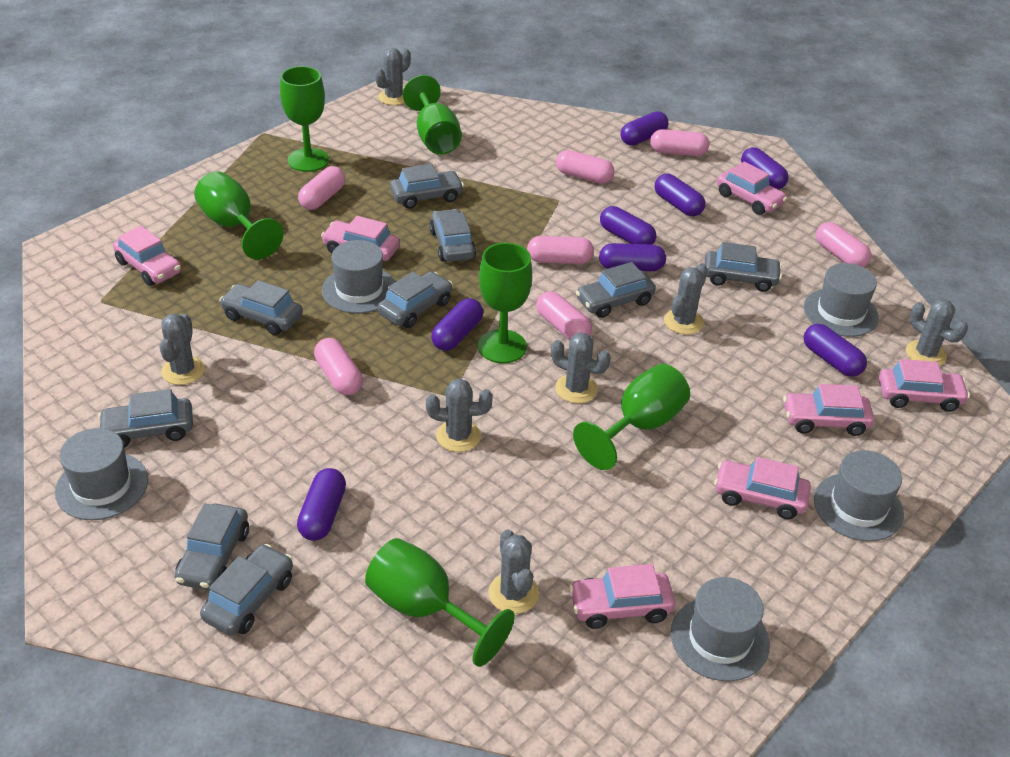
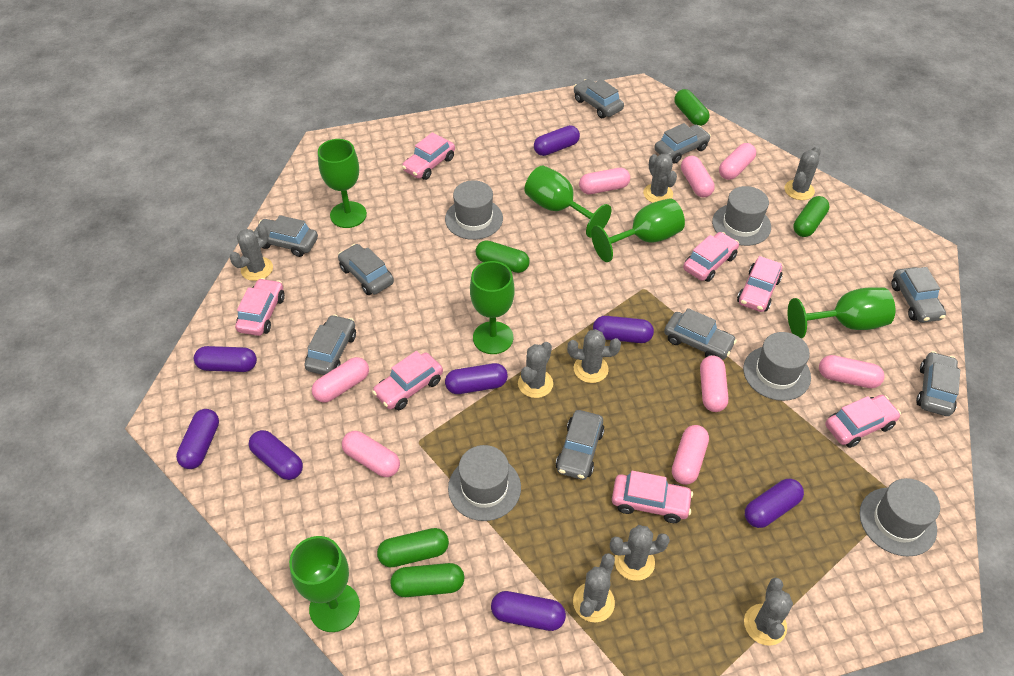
green capsule: 0 -> 5
grey cactus: 7 -> 8
pink capsule: 7 -> 8

